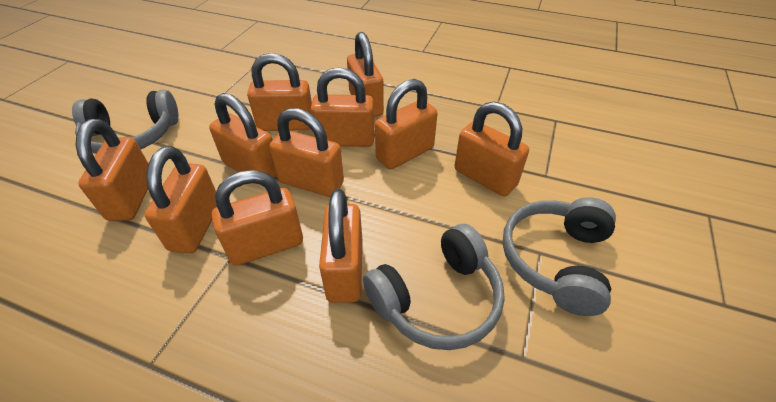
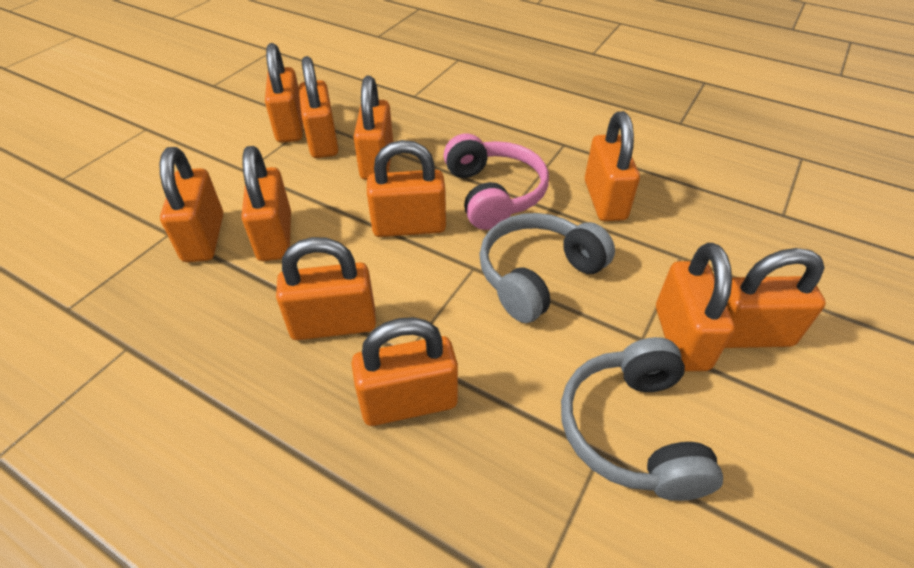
grey headphones: 3 -> 2
pink headphones: 0 -> 1

